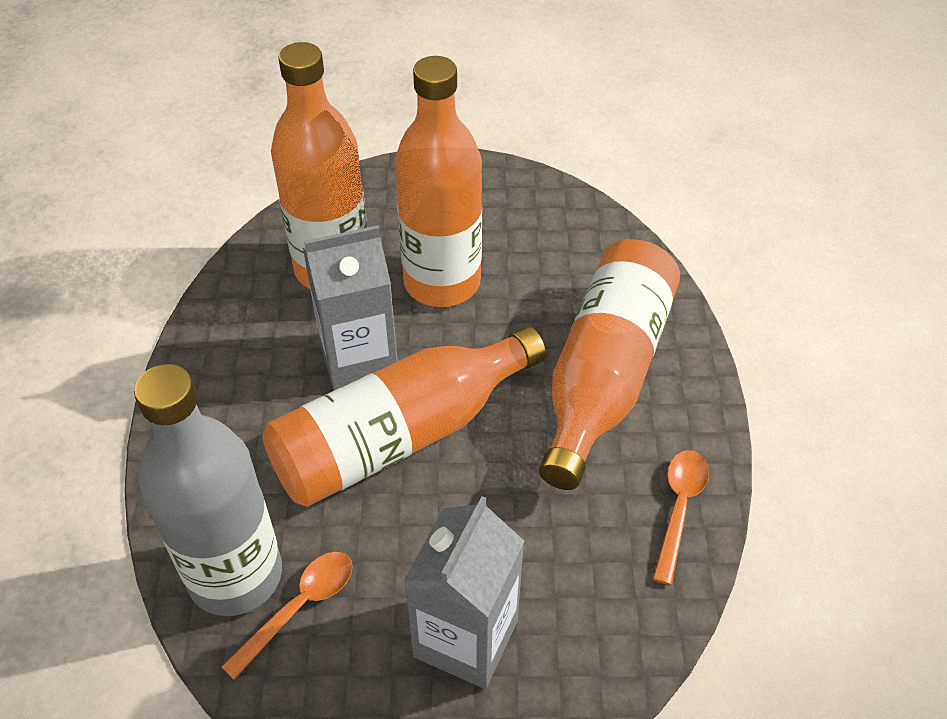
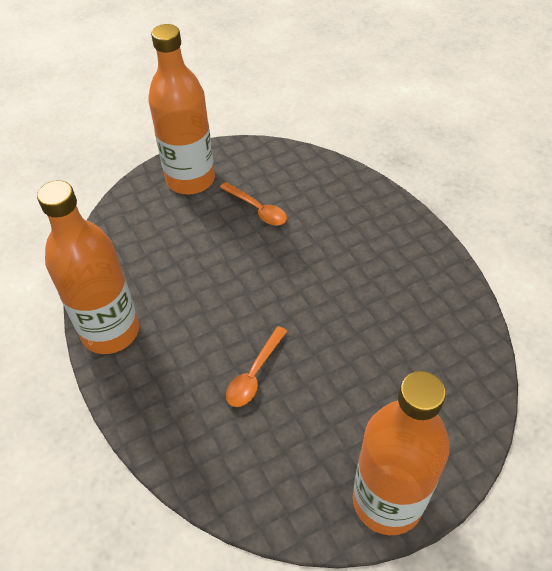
grey bottle: 1 -> 0
grey carton: 2 -> 0
orange bottle: 4 -> 3

